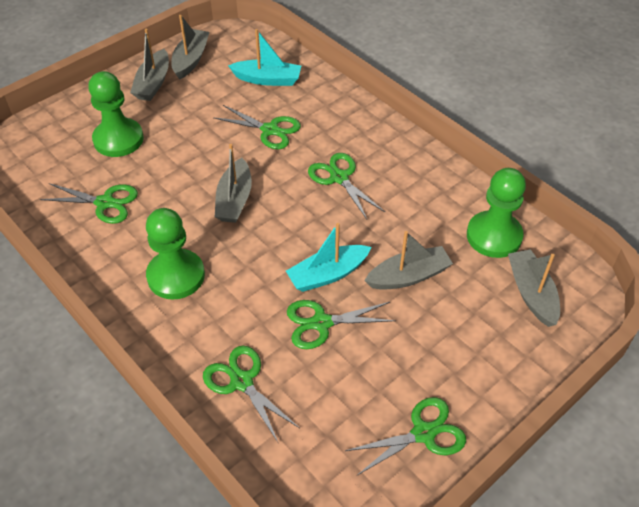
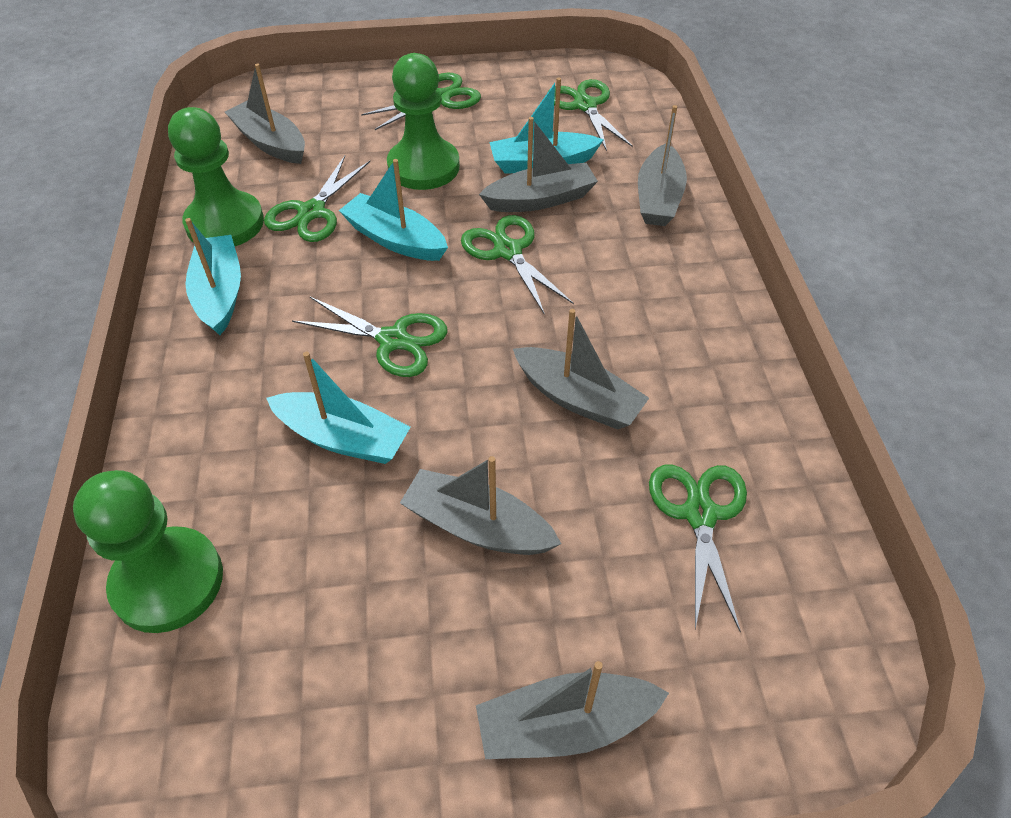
grey boat: 5 -> 6
turquoise boat: 2 -> 4

